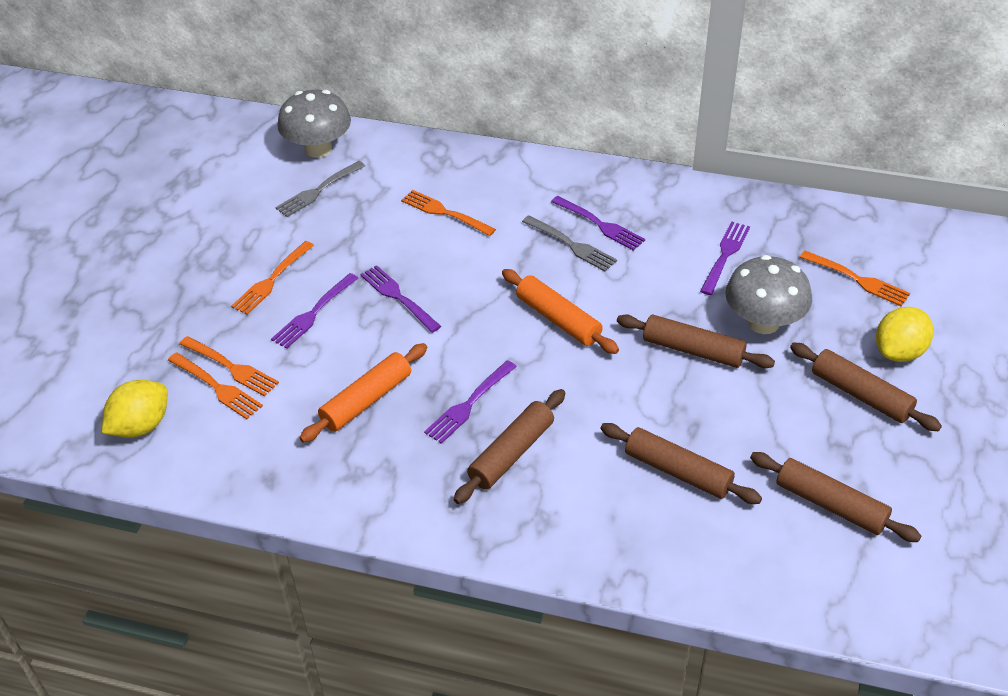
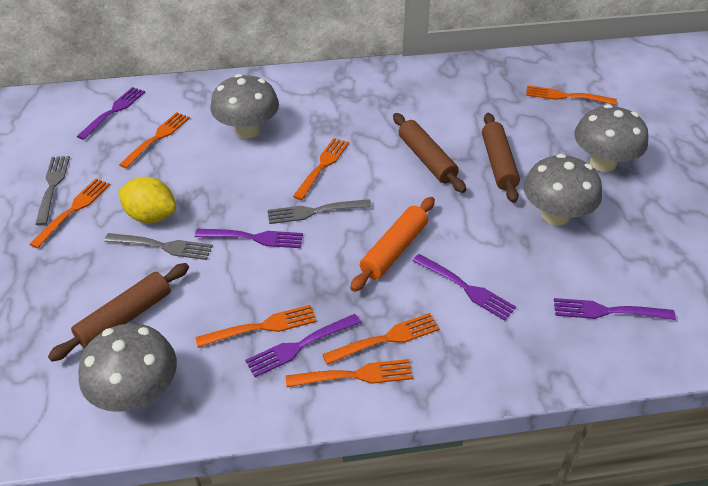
brown rolling pin: 5 -> 3
grey fork: 2 -> 3
grey mushroom: 2 -> 4
orange fork: 5 -> 7
orange rolling pin: 2 -> 1
yellow lemon: 2 -> 1

